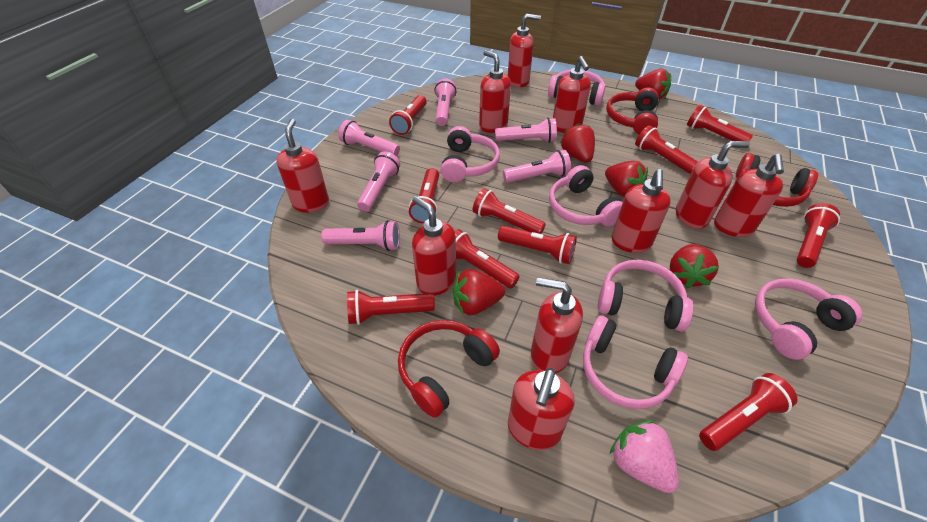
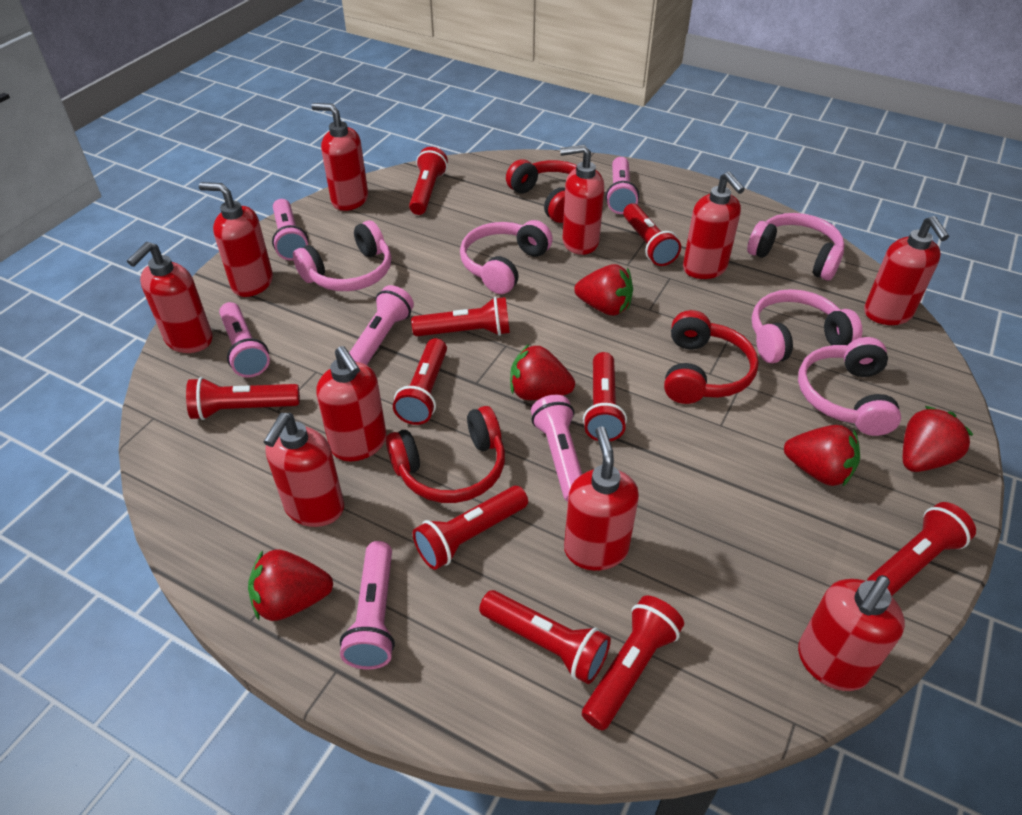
pink headphones: 6 -> 5
pink strawberry: 1 -> 0

